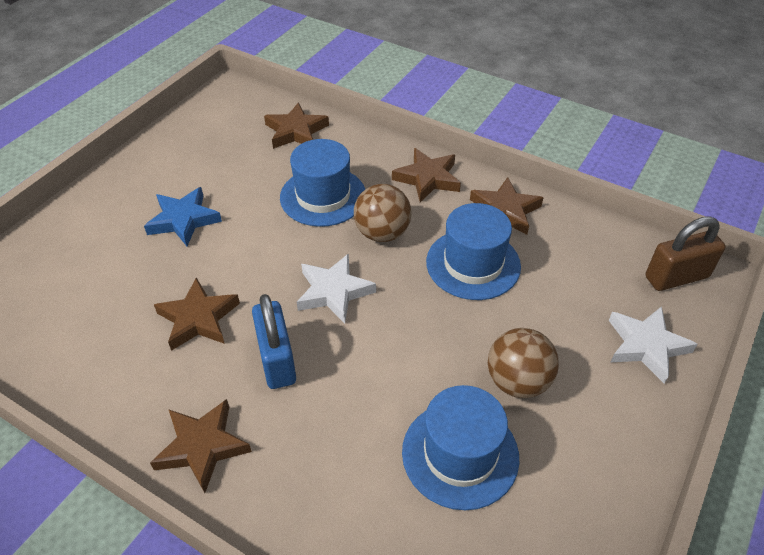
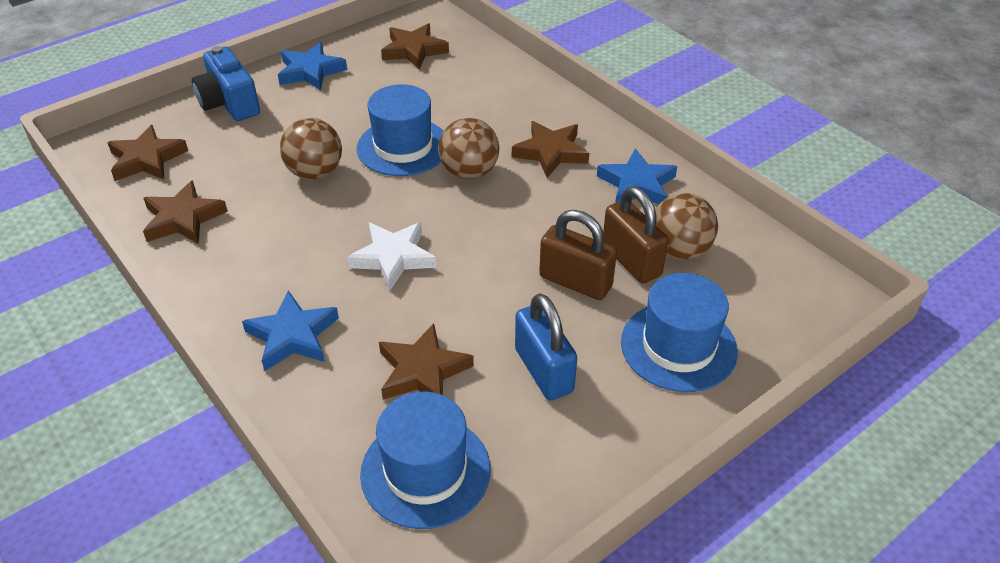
blue camera: 0 -> 1
blue star: 1 -> 3
brown ball: 2 -> 3
brown padlock: 1 -> 2
white star: 2 -> 1

